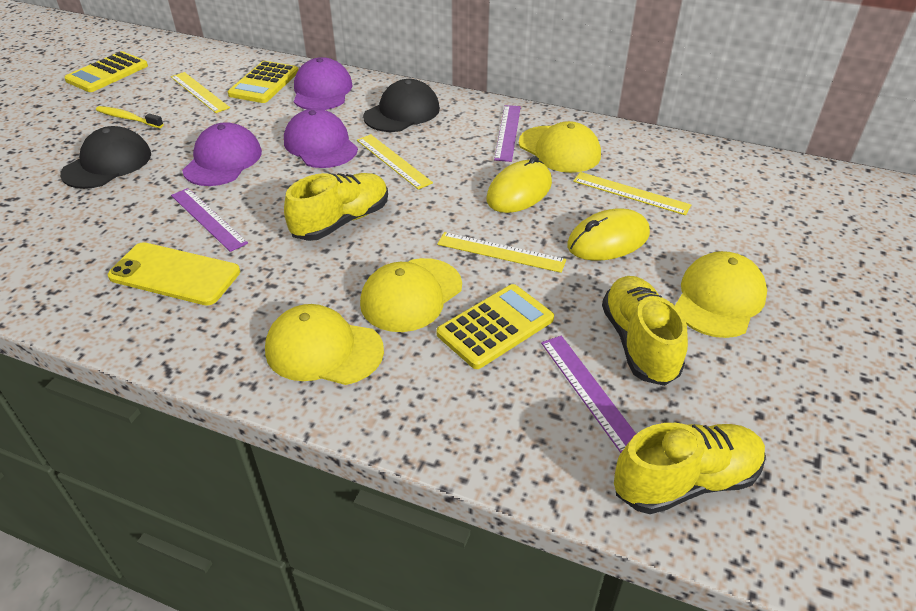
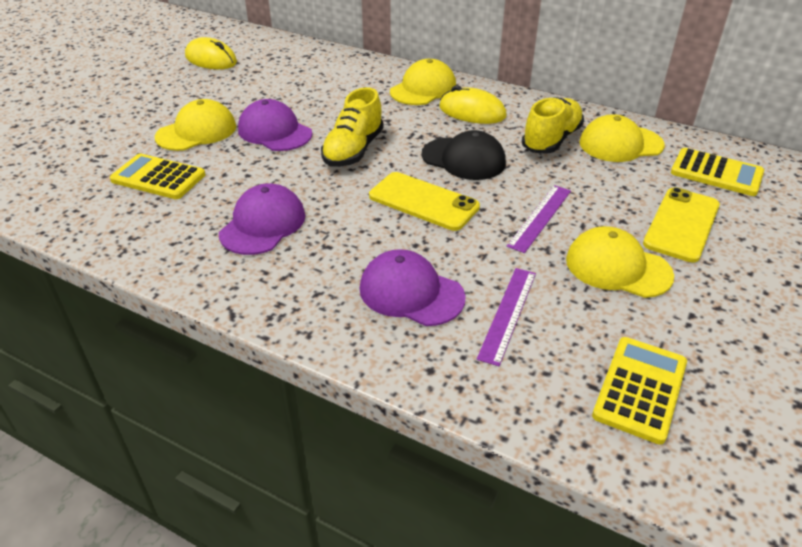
black cap: 2 -> 1
purple ruler: 3 -> 2
yellow phone: 1 -> 2
yellow ruler: 4 -> 0
yellow shoe: 3 -> 2
yellow toothbrush: 1 -> 0

